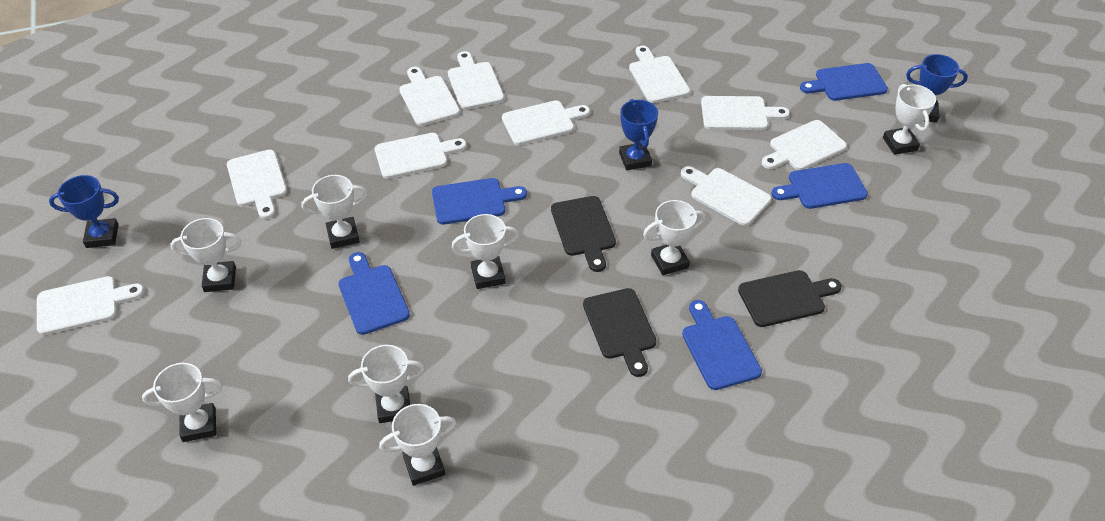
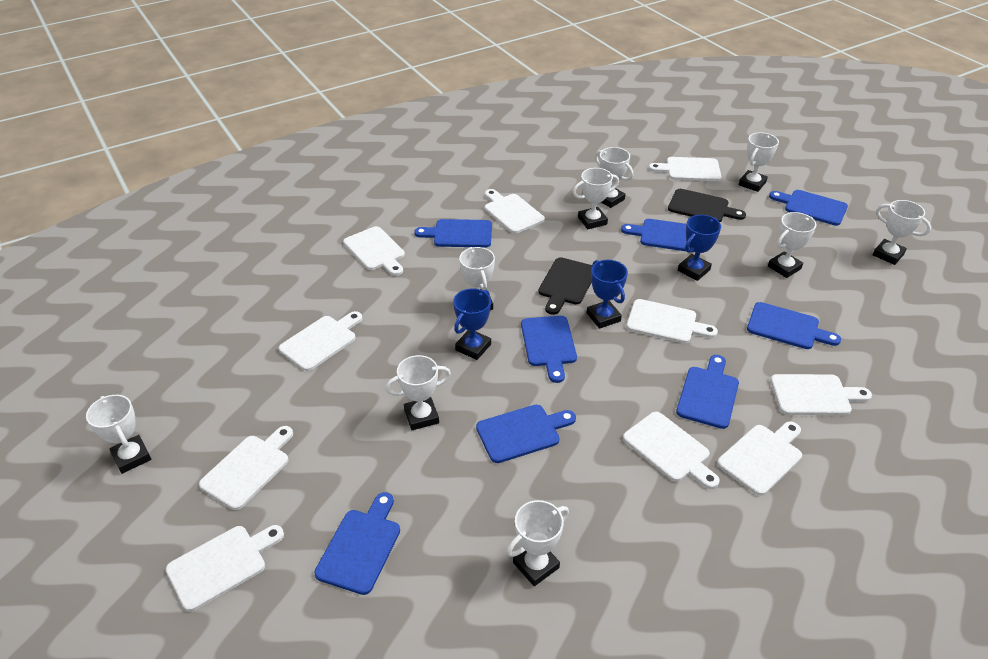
black cutting board: 3 -> 2
blue cutting board: 5 -> 8
white trophy: 8 -> 9

